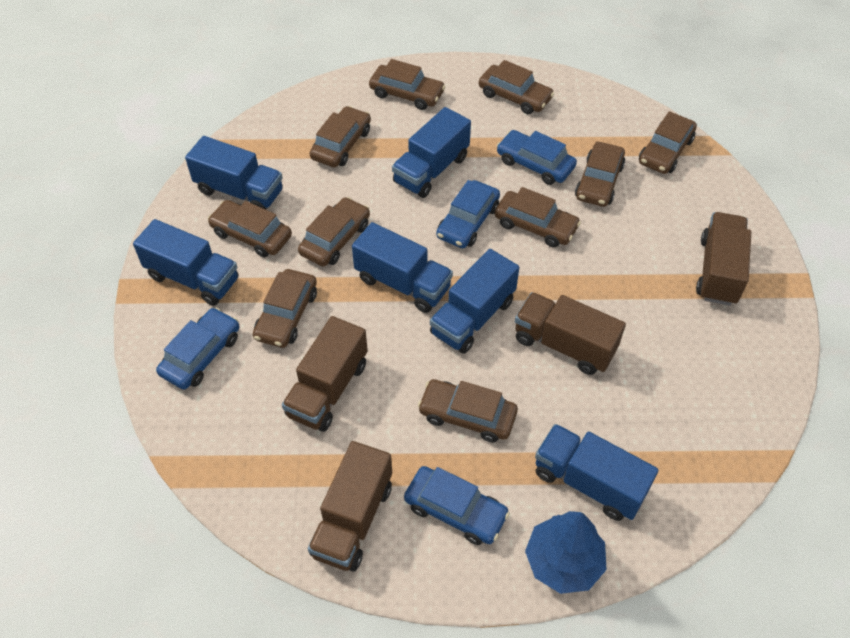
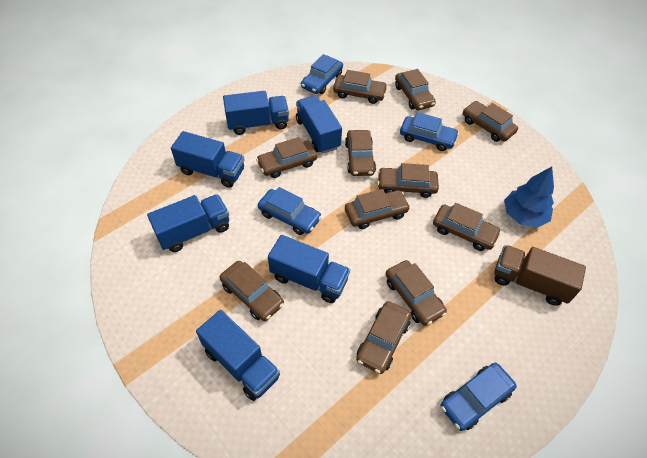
brown car: 10 -> 11
brown truck: 4 -> 1

